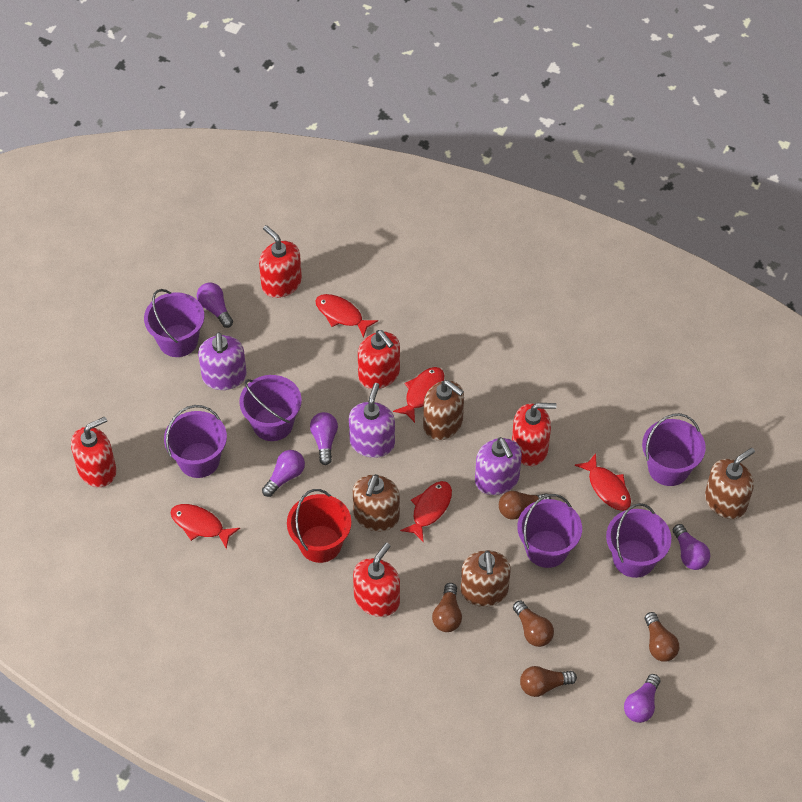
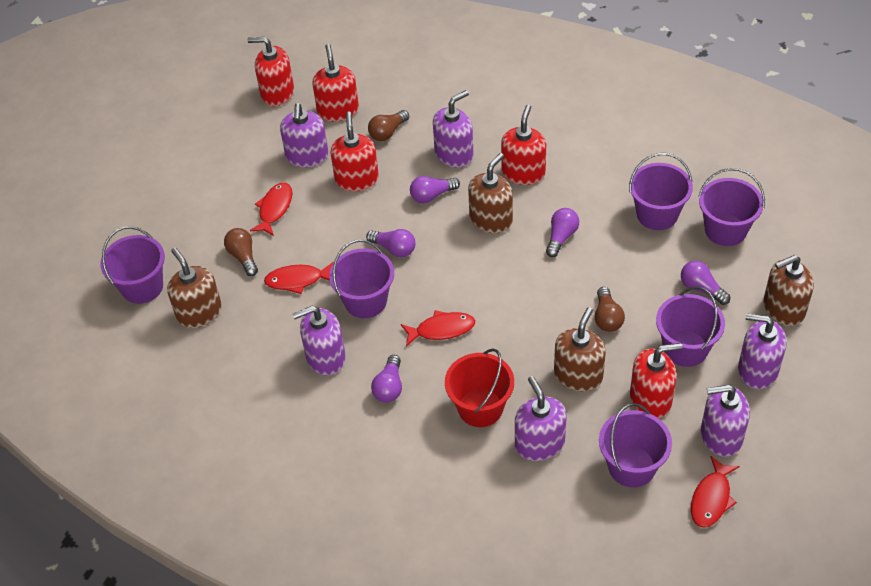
brown light bulb: 5 -> 3
purple soap dispenser: 3 -> 6
red fish: 5 -> 4

